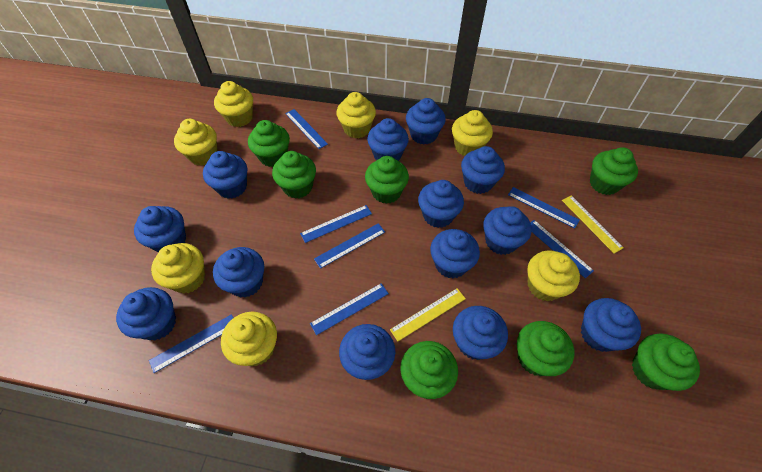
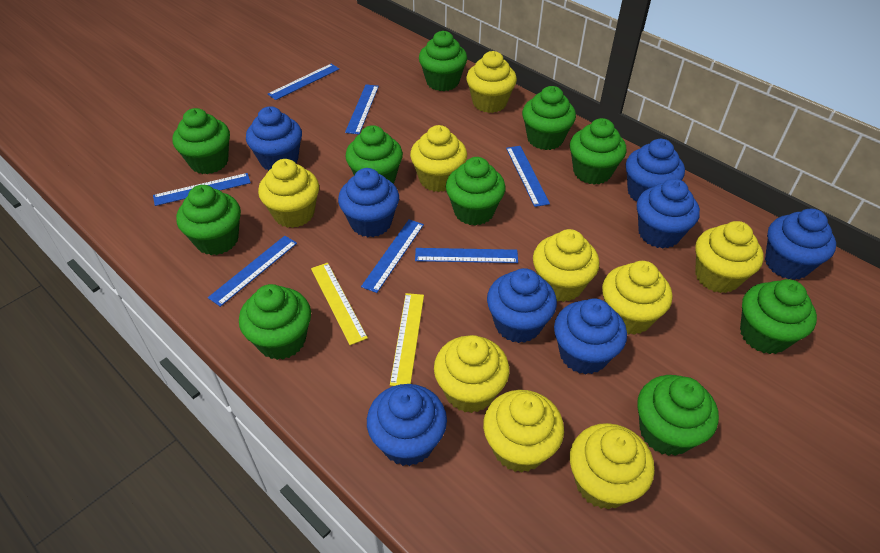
blue cupcake: 13 -> 8
green cupcake: 7 -> 10
yellow cupcake: 7 -> 9

